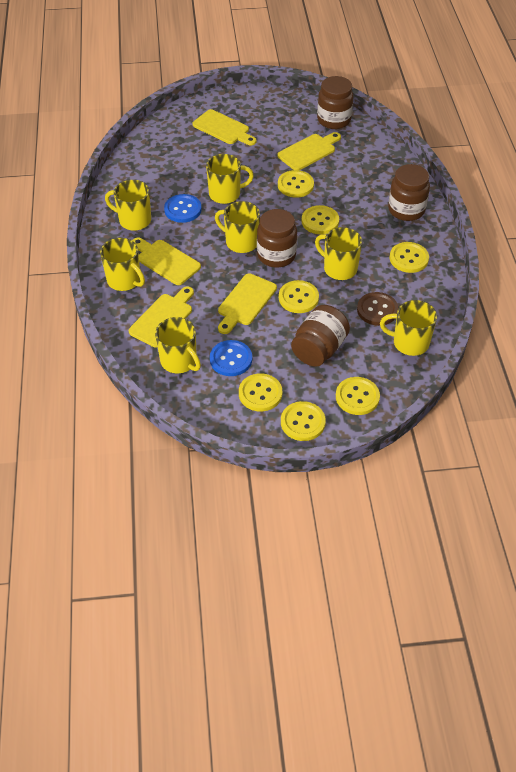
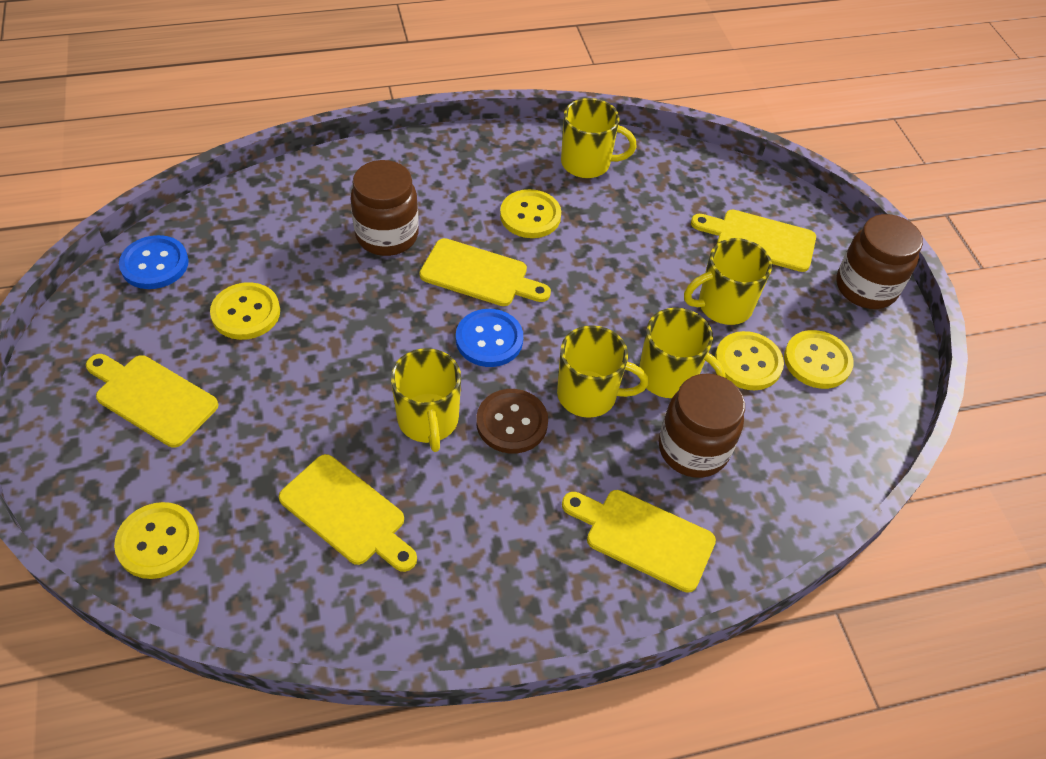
brown jar: 4 -> 3
yellow button: 7 -> 5
yellow mug: 7 -> 5

